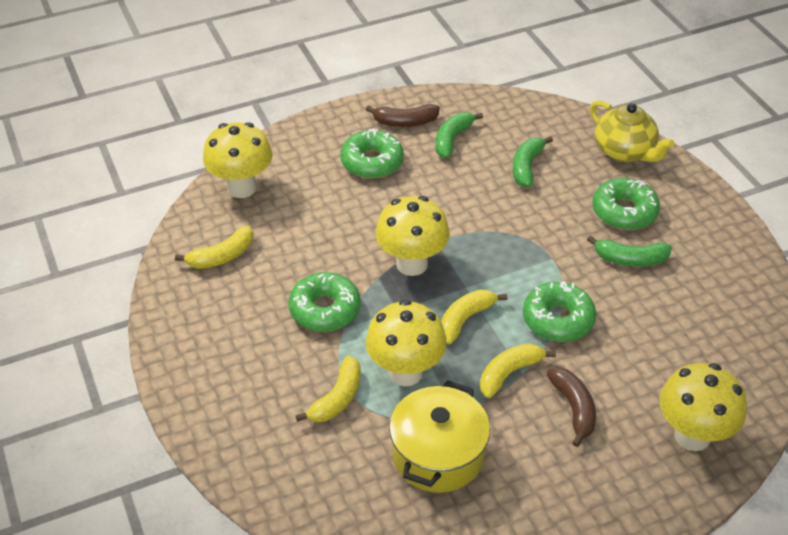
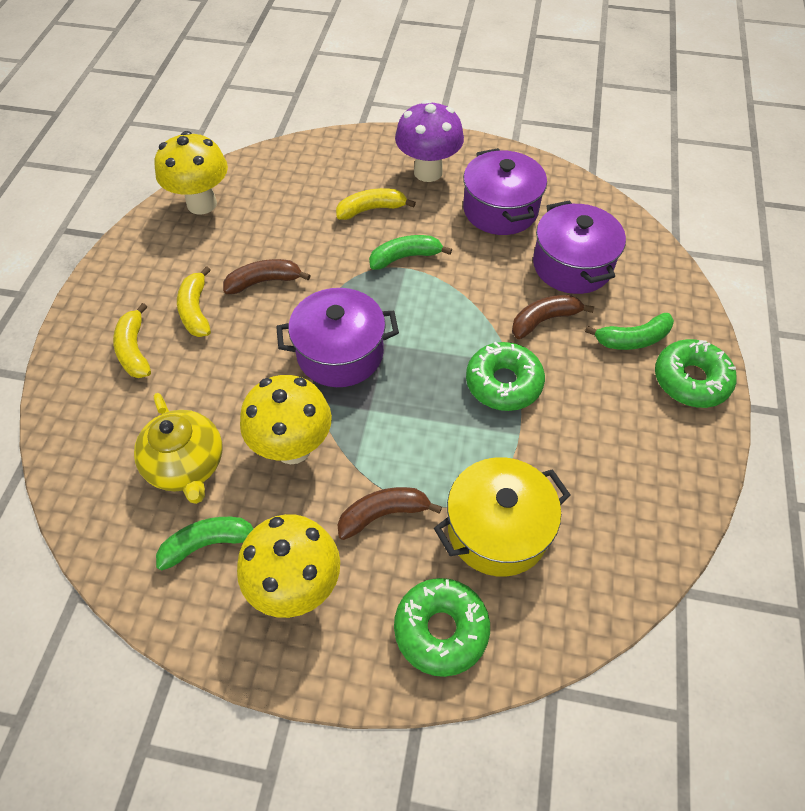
brown banana: 2 -> 3
green donut: 4 -> 3
purple mushroom: 0 -> 1
purple pot: 0 -> 3
yellow banana: 4 -> 3
yellow mushroom: 4 -> 3

